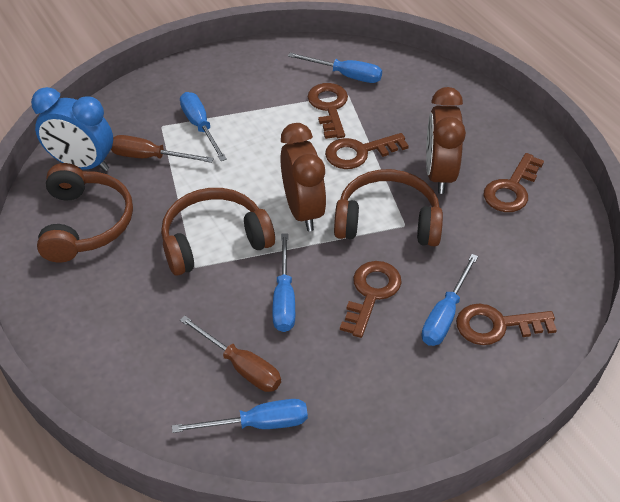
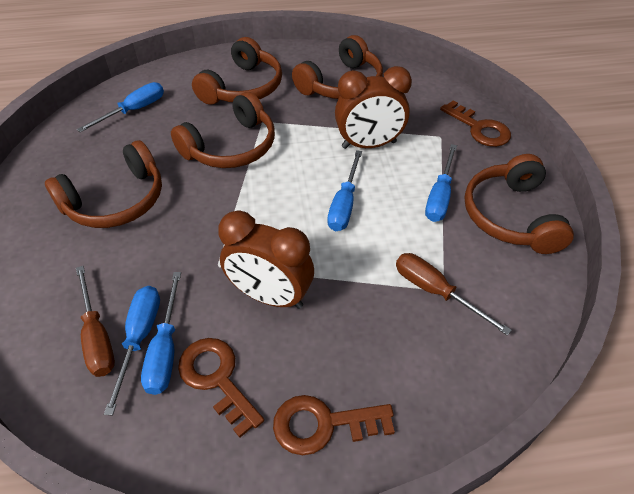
blue clock: 1 -> 0
brown headphones: 3 -> 5
brown key: 5 -> 3

